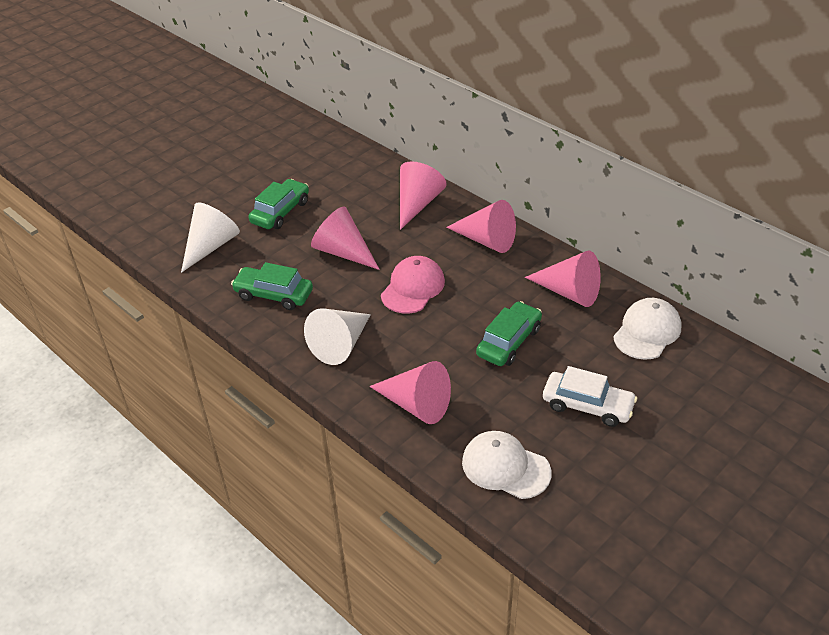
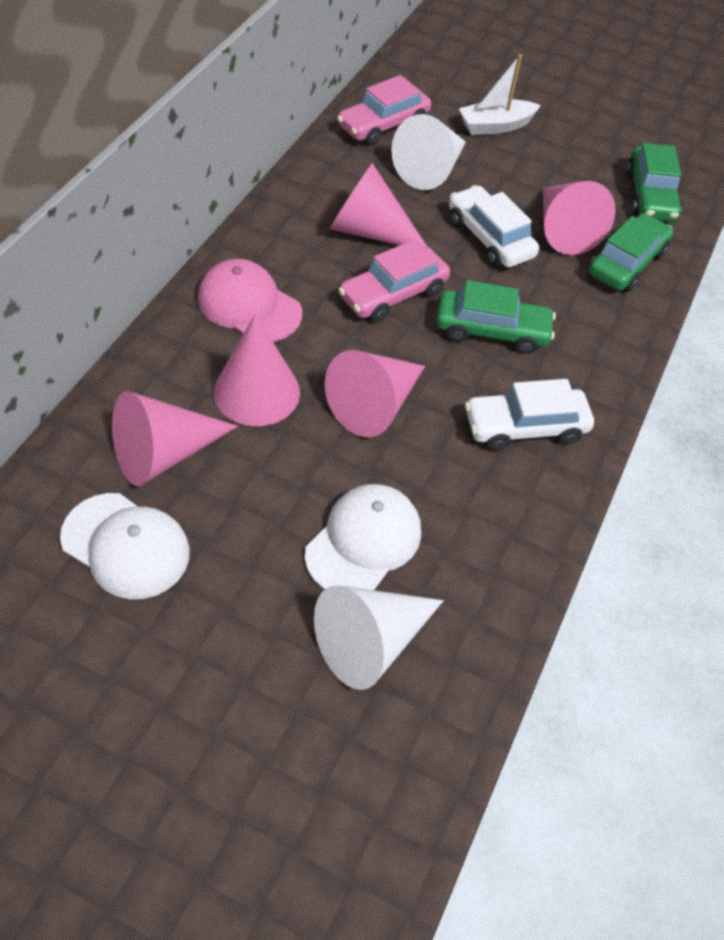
pink car: 0 -> 2
white boat: 0 -> 1
white car: 1 -> 2

